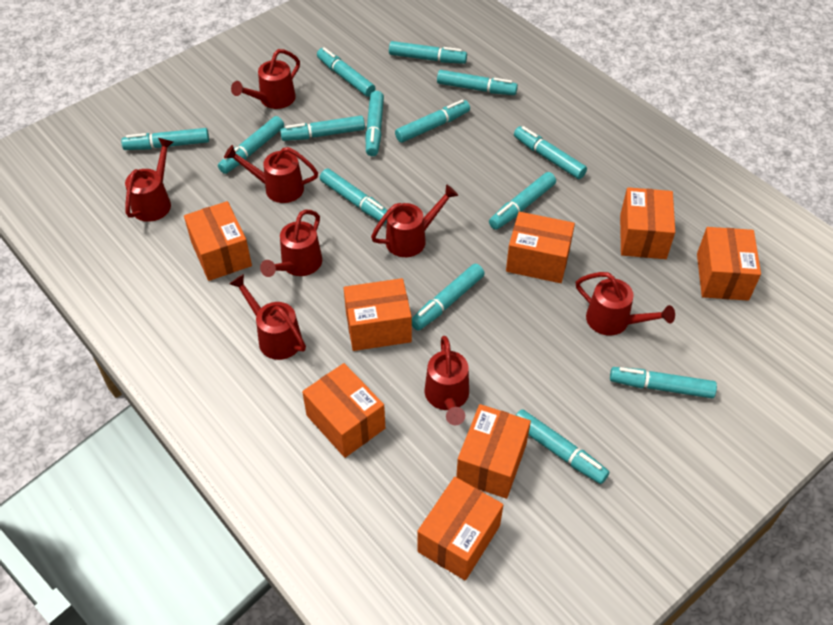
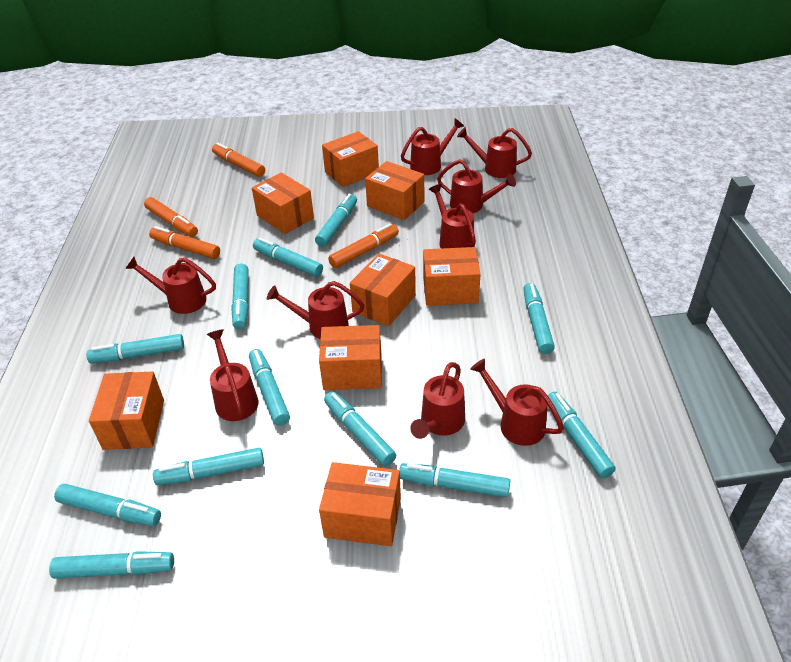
orange marker: 0 -> 4
red watering can: 8 -> 9
turquoise marker: 14 -> 12

